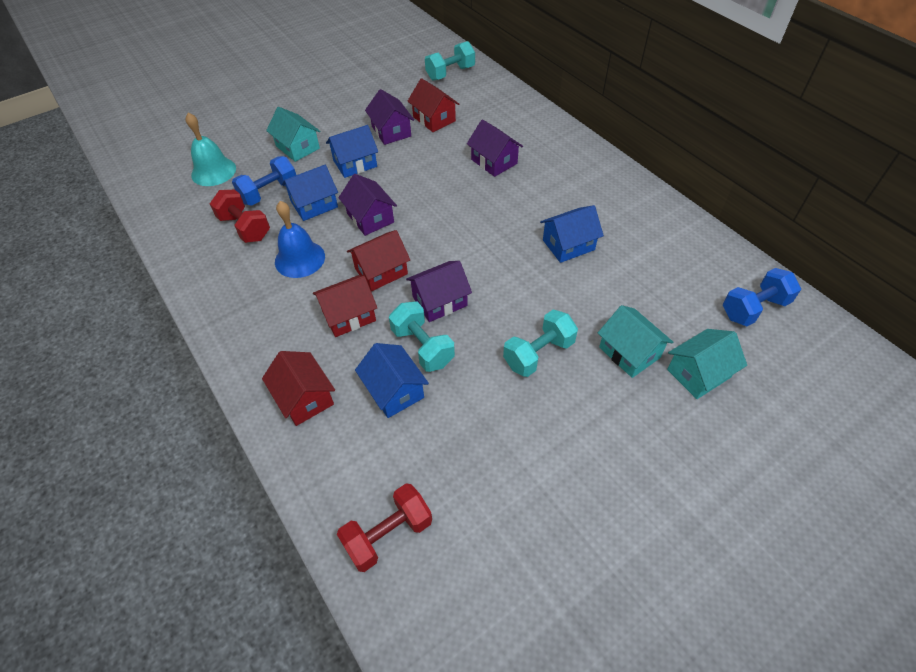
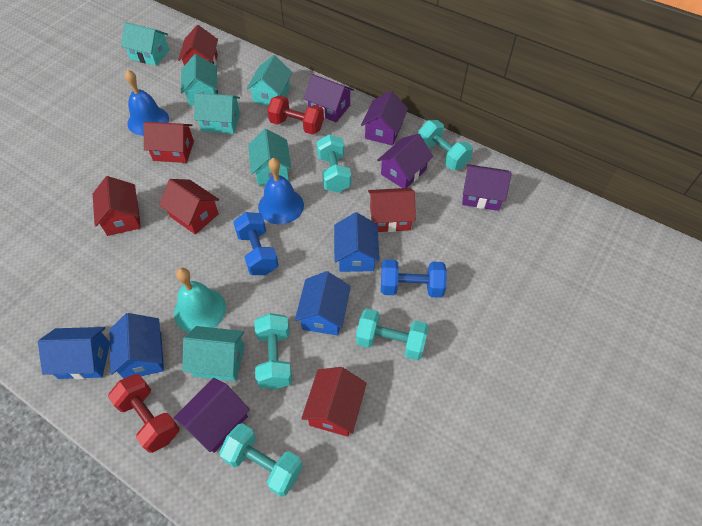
blue bell: 1 -> 2
purple house: 4 -> 5
red house: 4 -> 6
turquoise dumbbell: 3 -> 5
turquoise house: 3 -> 6

